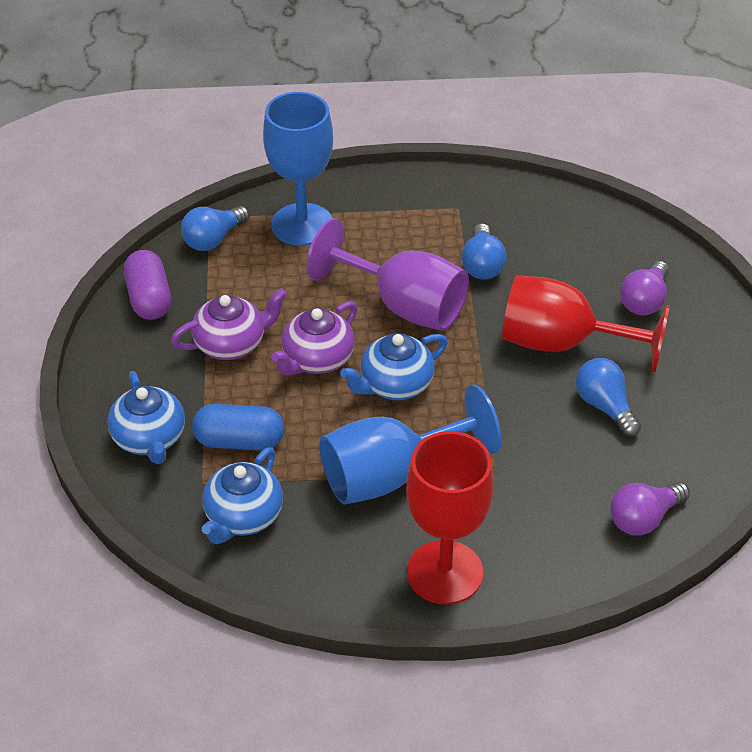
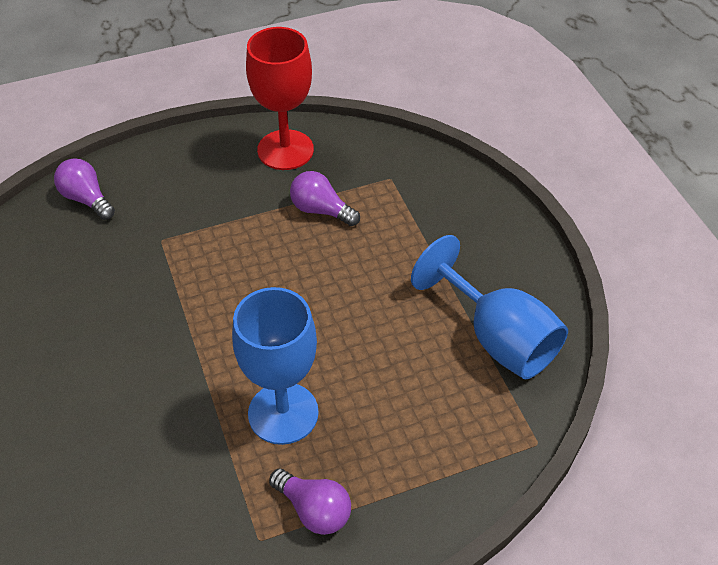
blue capsule: 1 -> 0
blue light bulb: 3 -> 0
blue teapot: 3 -> 0
purple capsule: 1 -> 0
purple goblet: 1 -> 0
purple light bulb: 2 -> 3
purple teapot: 2 -> 0
red goblet: 2 -> 1

